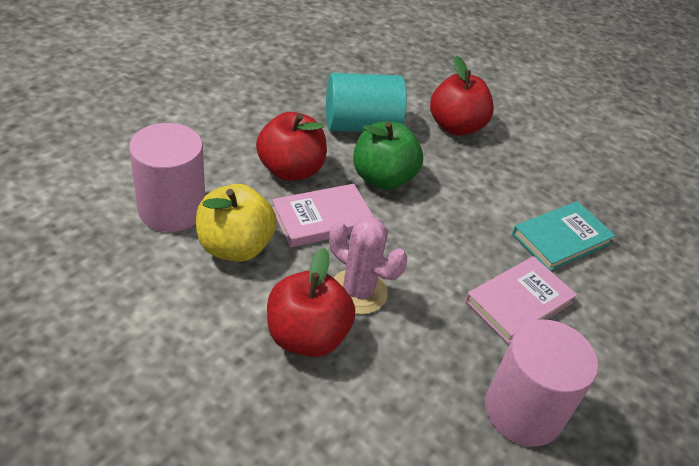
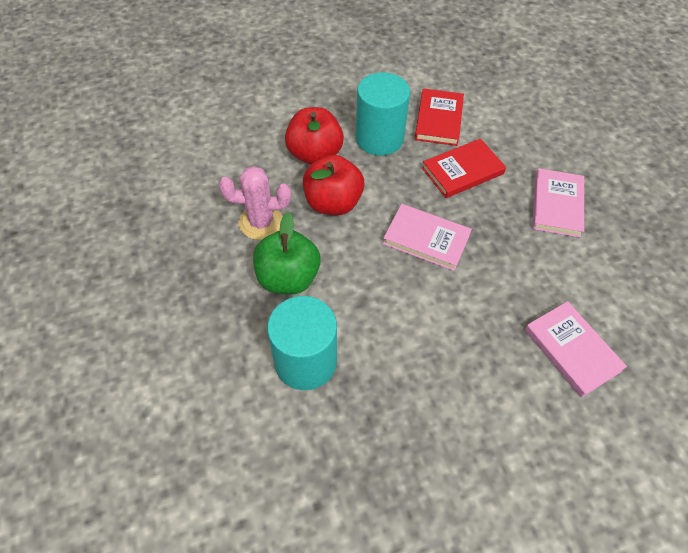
pink book: 2 -> 3
pink cylinder: 2 -> 0
red apple: 3 -> 2
red book: 0 -> 2
turquoise book: 1 -> 0
turquoise cylinder: 1 -> 2
yellow apple: 1 -> 0

